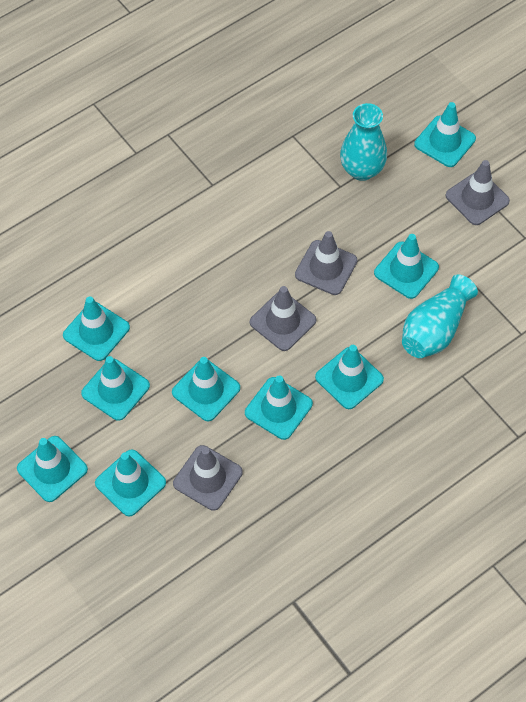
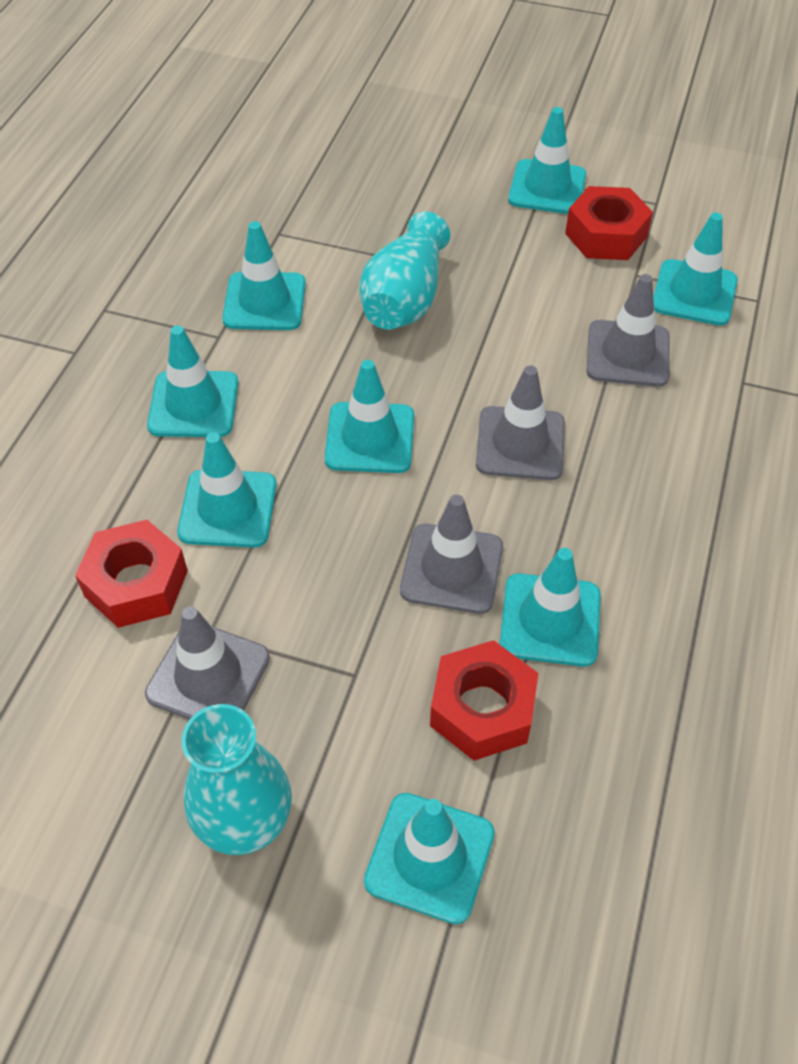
red nut: 0 -> 3
turquoise traffic cone: 9 -> 8

